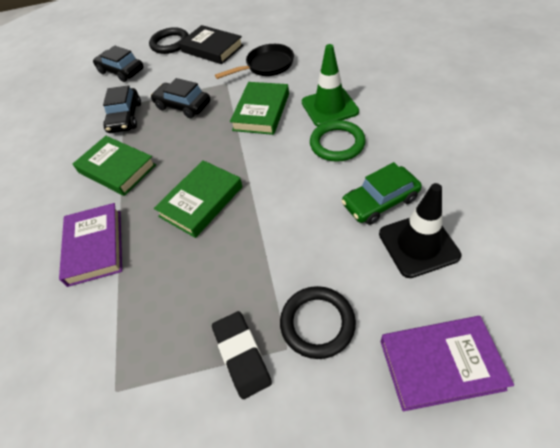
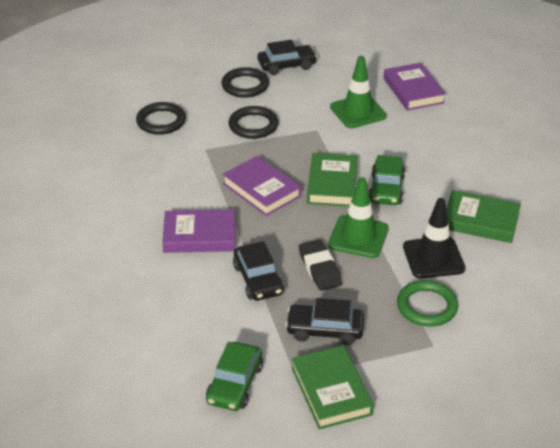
black book: 1 -> 0
black pan: 1 -> 0
black ring: 2 -> 3
green car: 1 -> 2
green traffic cone: 1 -> 2
purple book: 2 -> 3

